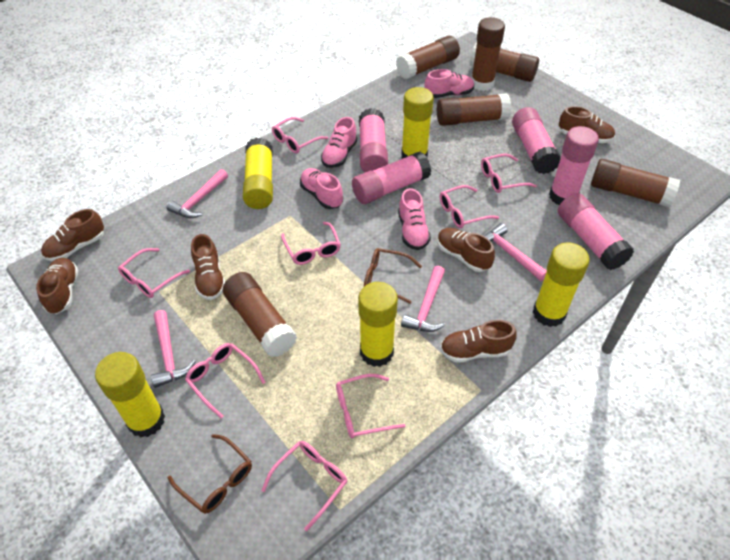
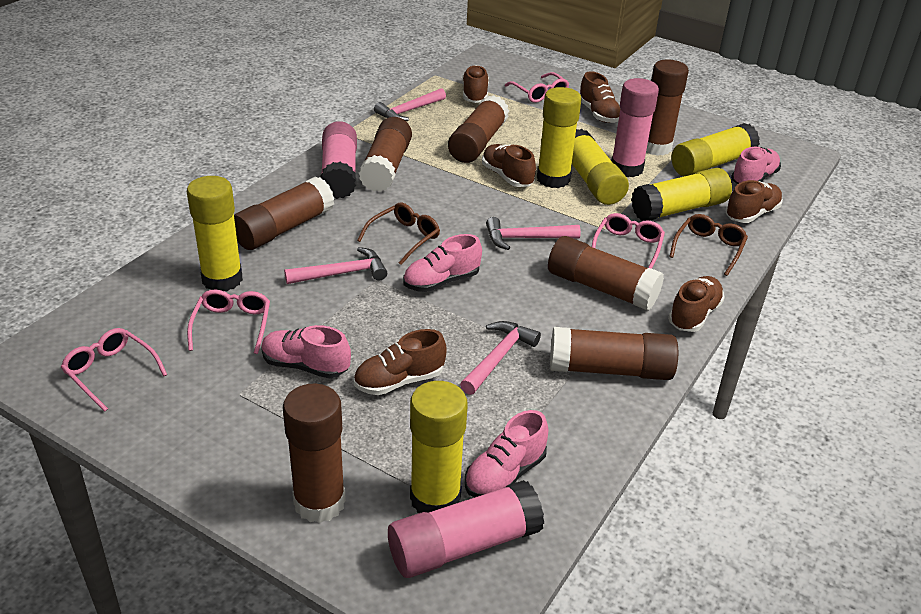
brown glue stick: 6 -> 7
pink glasses: 8 -> 4
pink glue stick: 5 -> 3
yellow glue stick: 5 -> 6

